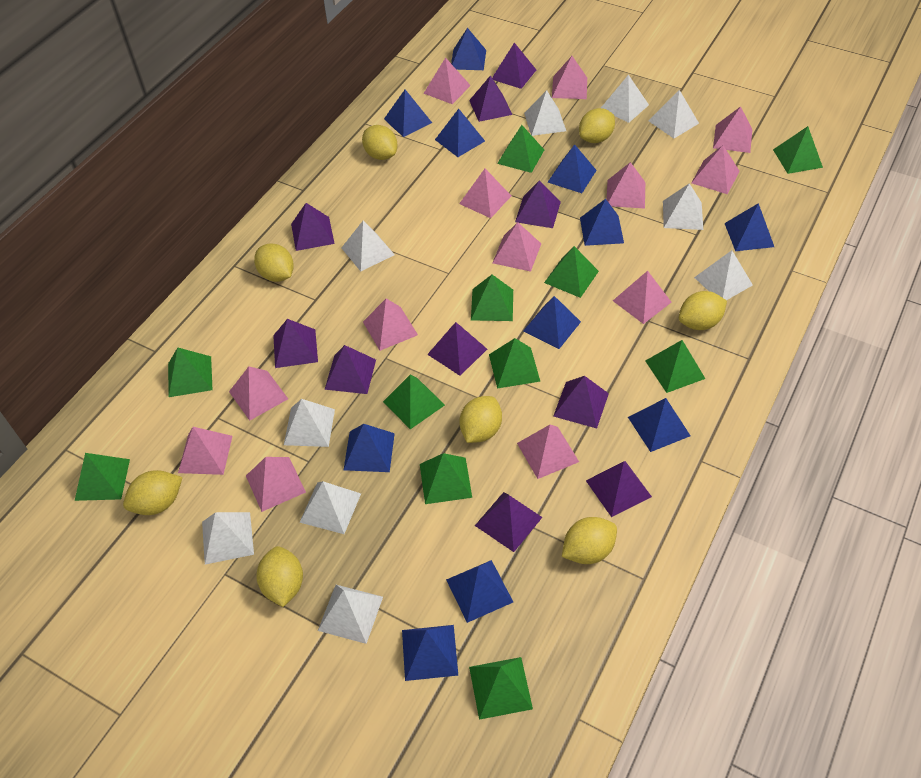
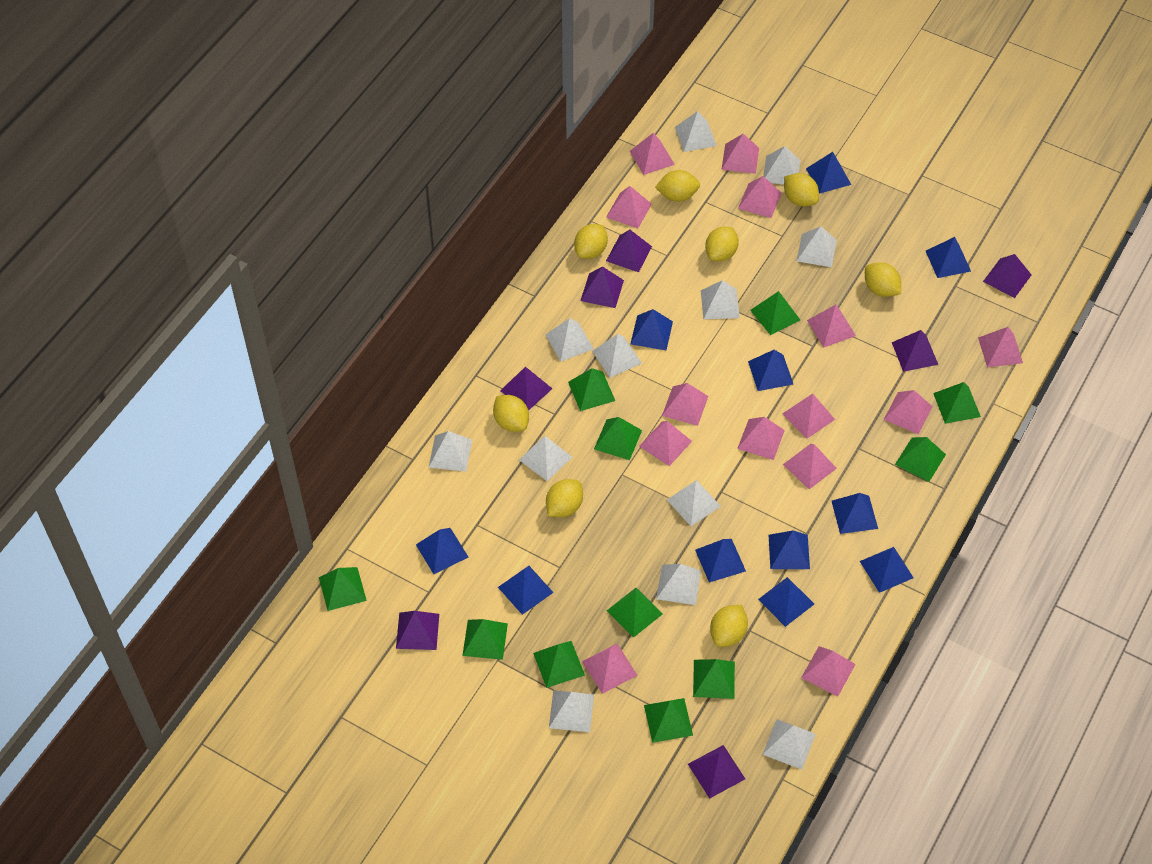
pink pyramid: 13 -> 14
purple pyramid: 10 -> 7
white pyramid: 10 -> 12

